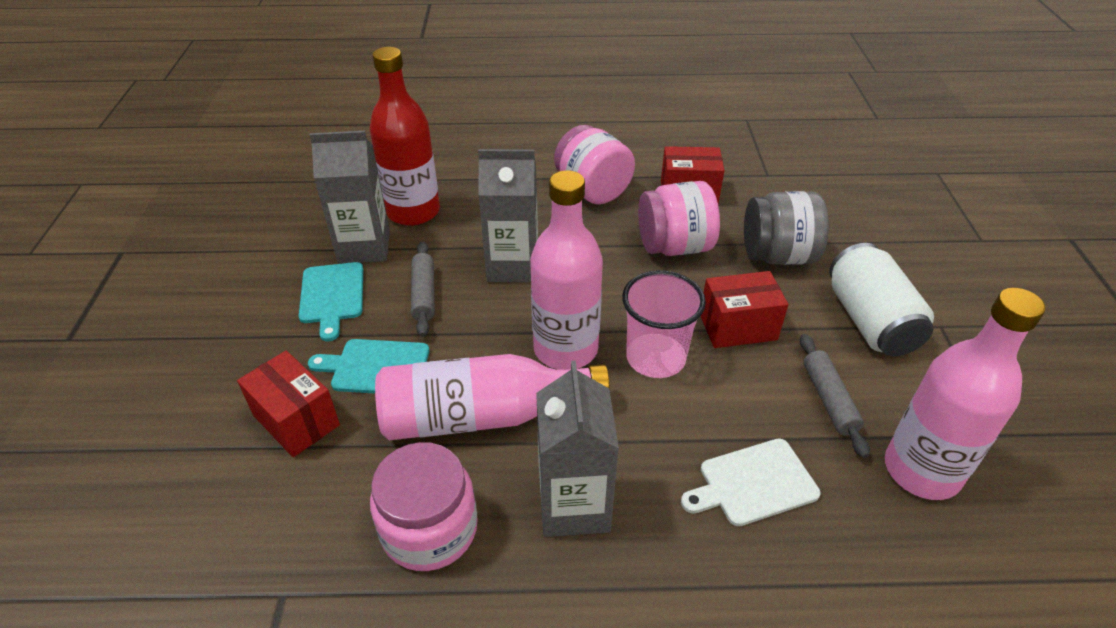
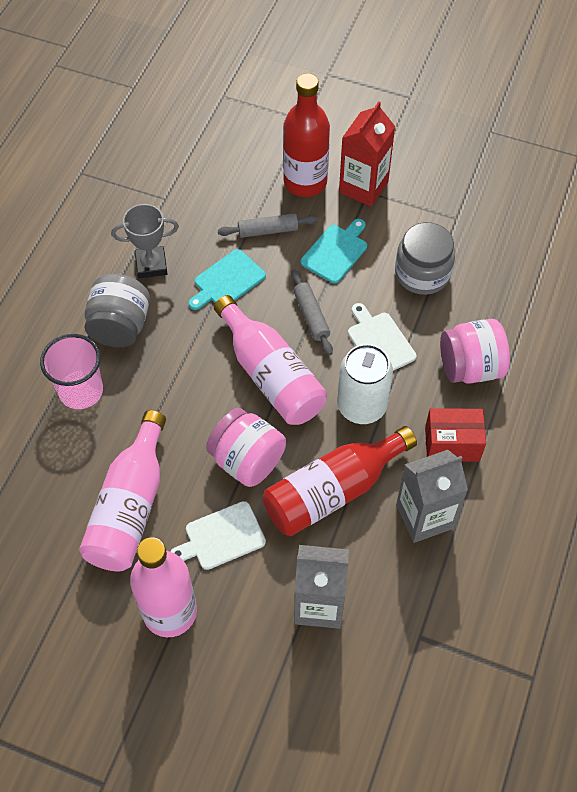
grey carton: 3 -> 2
grey jar: 1 -> 2
grey trophy: 0 -> 1
pink jar: 3 -> 2
red bottle: 1 -> 2
red box: 3 -> 1
red carton: 0 -> 1
white cutting board: 1 -> 2

